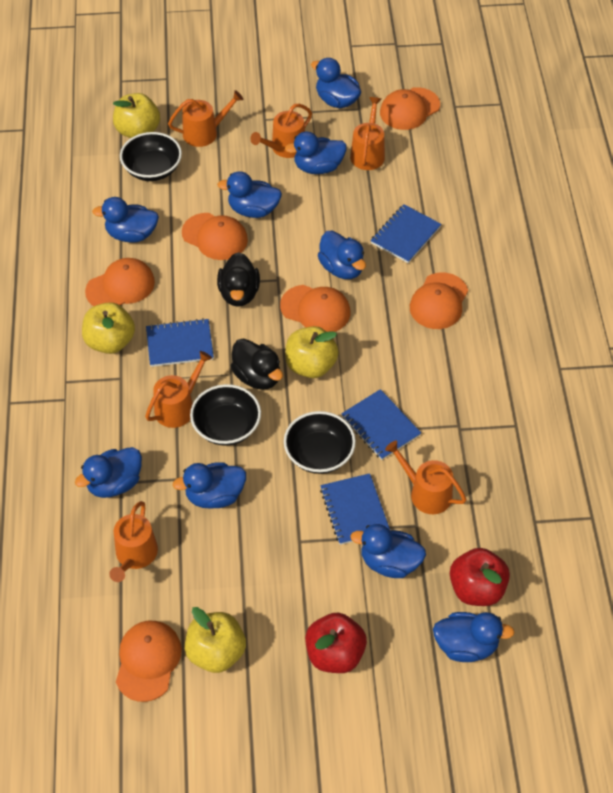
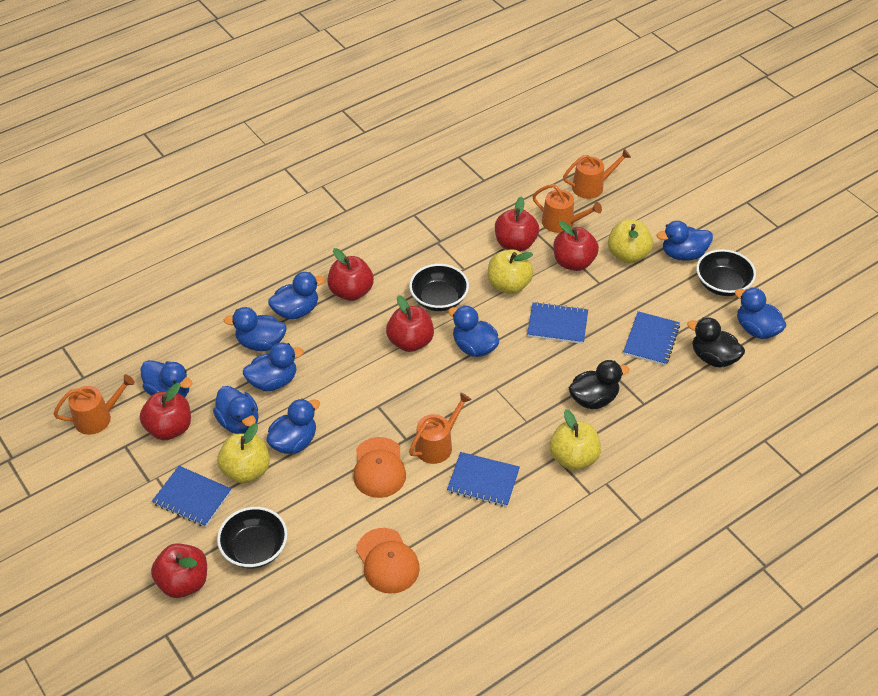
orange cap: 6 -> 2
orange watering can: 6 -> 4
red apple: 2 -> 6

